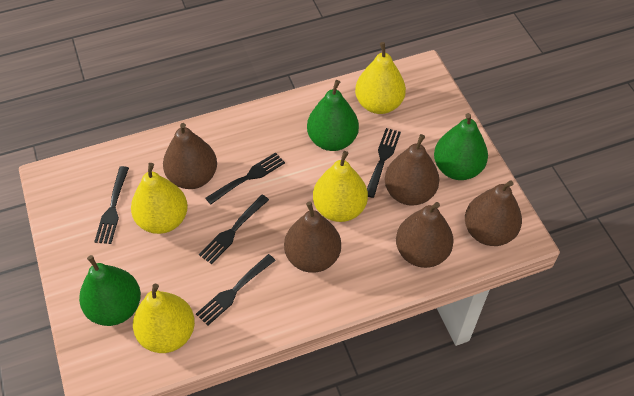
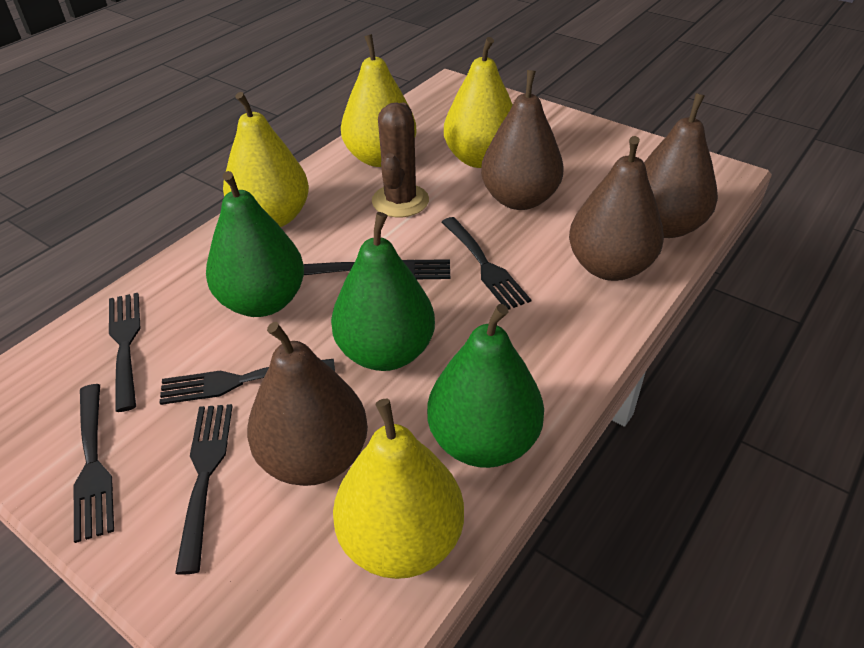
black fork: 5 -> 6
brown cactus: 0 -> 1
brown pear: 5 -> 4

